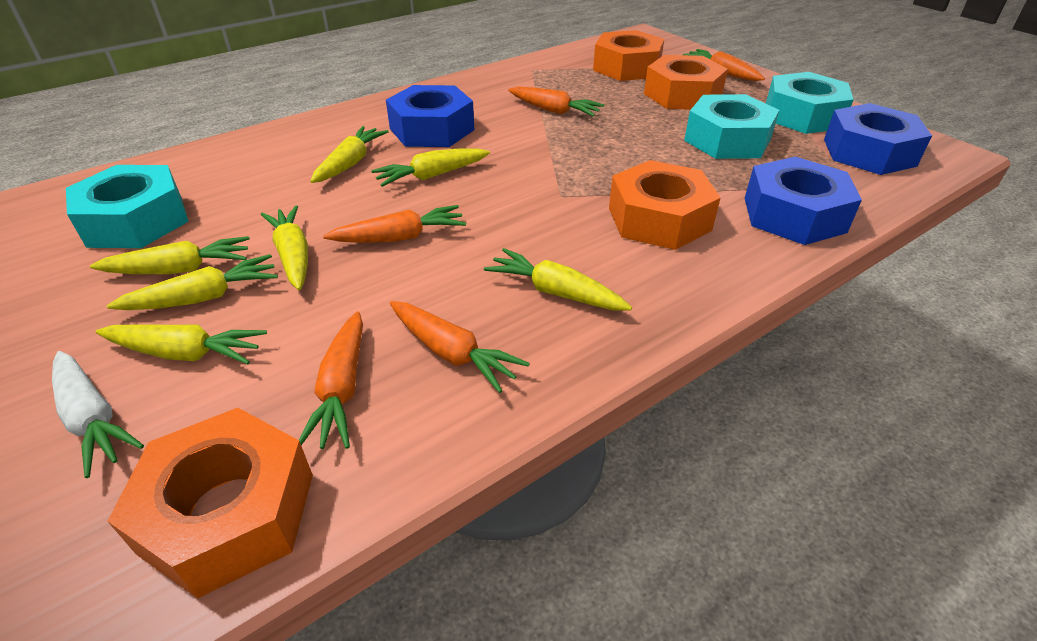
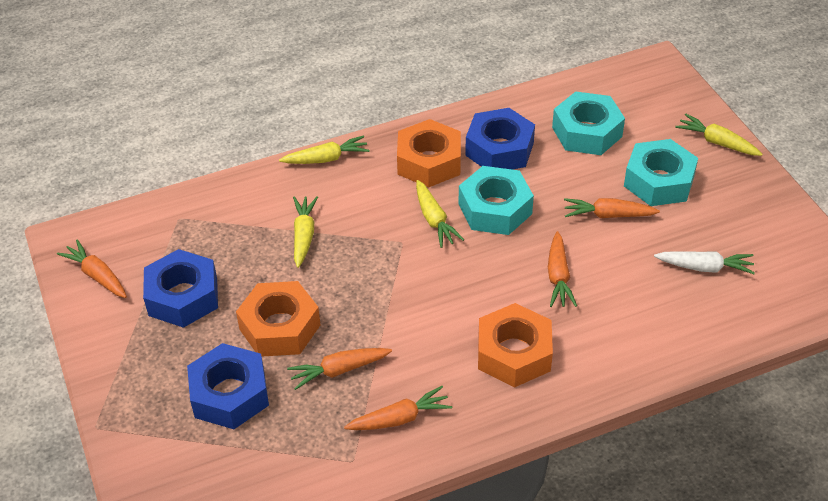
orange nut: 4 -> 3
yellow carrot: 7 -> 4

